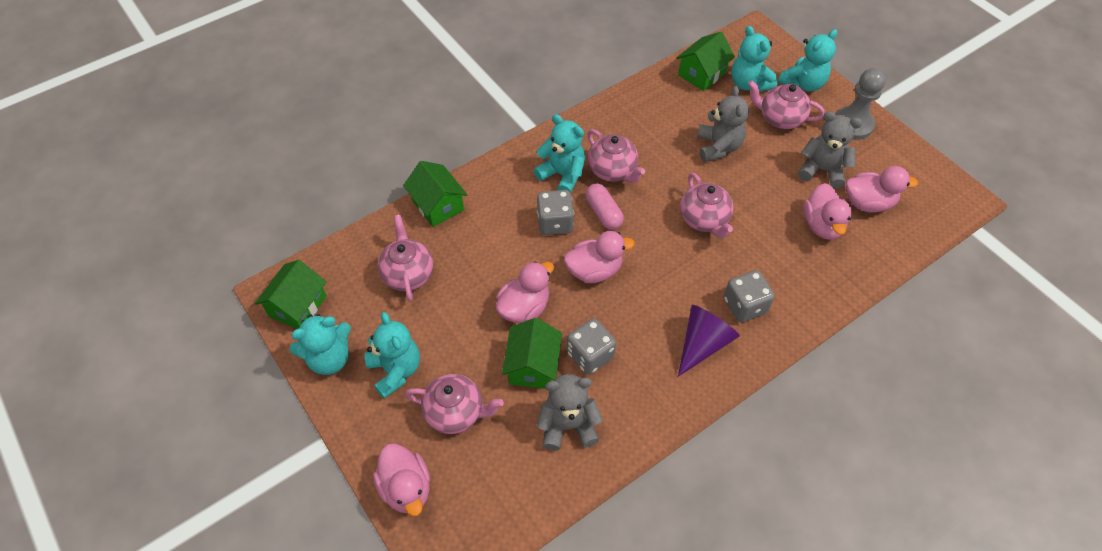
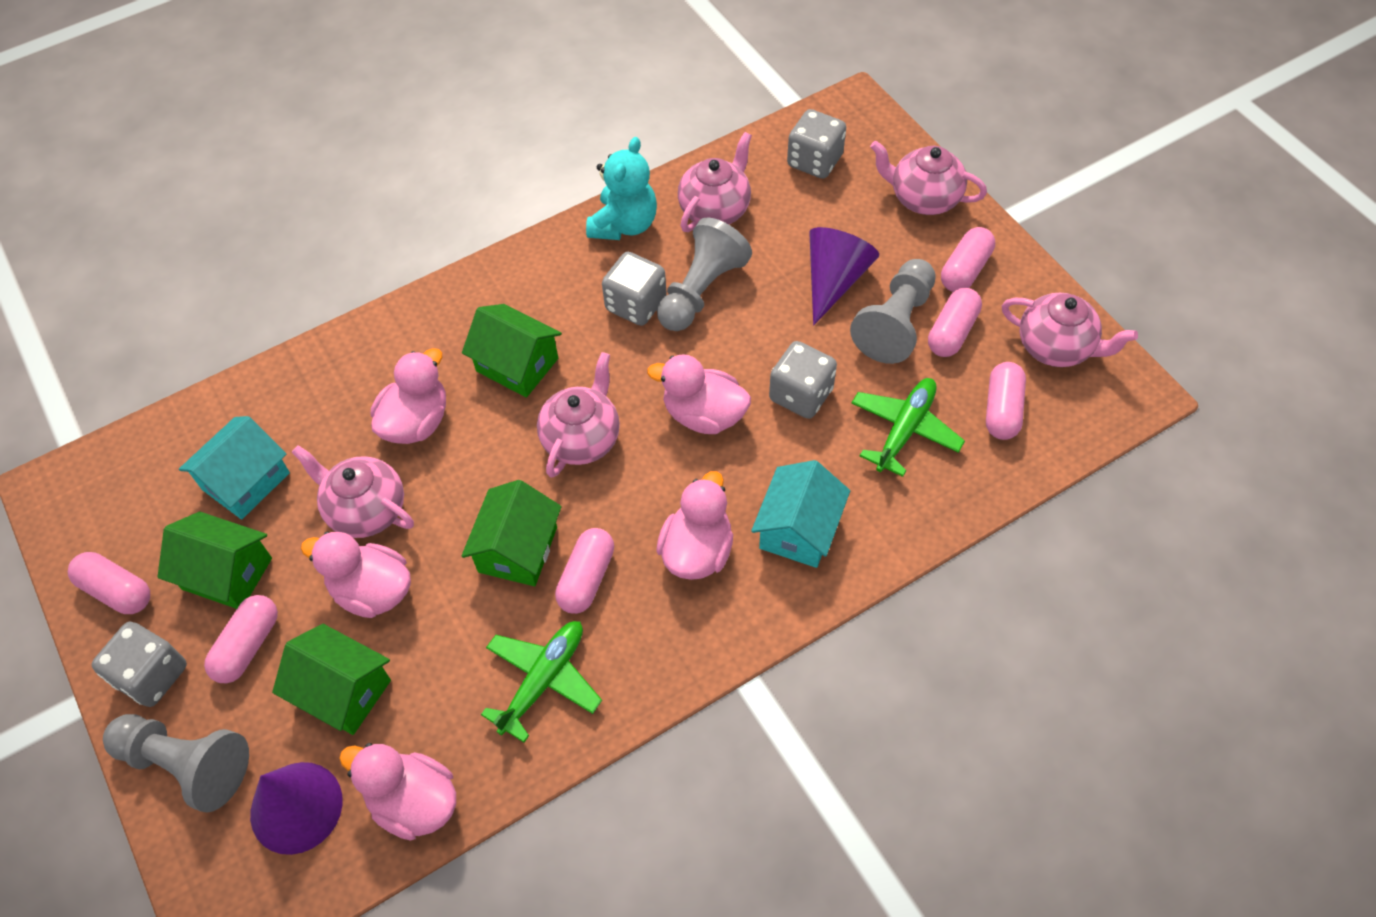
green plane: 0 -> 2
grey dice: 3 -> 4
grey pawn: 1 -> 3
grey teddy bear: 3 -> 0
pink capsule: 1 -> 6
purple cone: 1 -> 2
turquoise house: 0 -> 2
turquoise teddy bear: 5 -> 1

